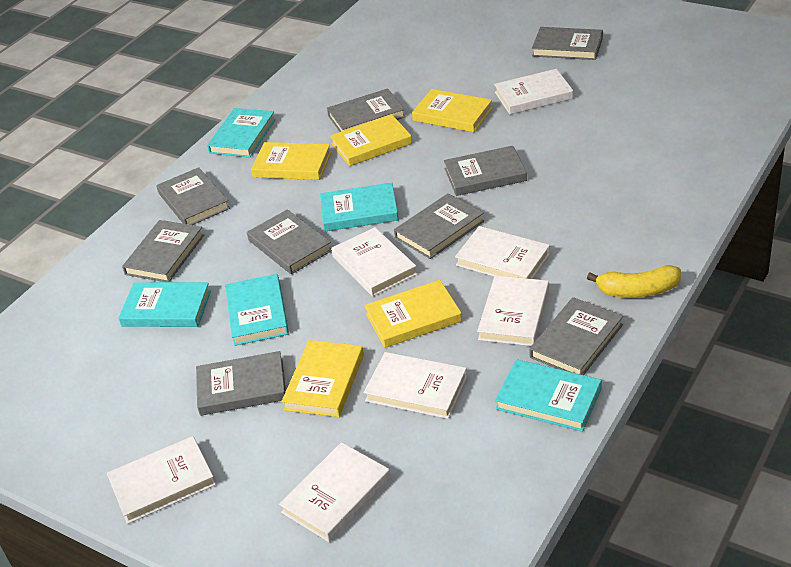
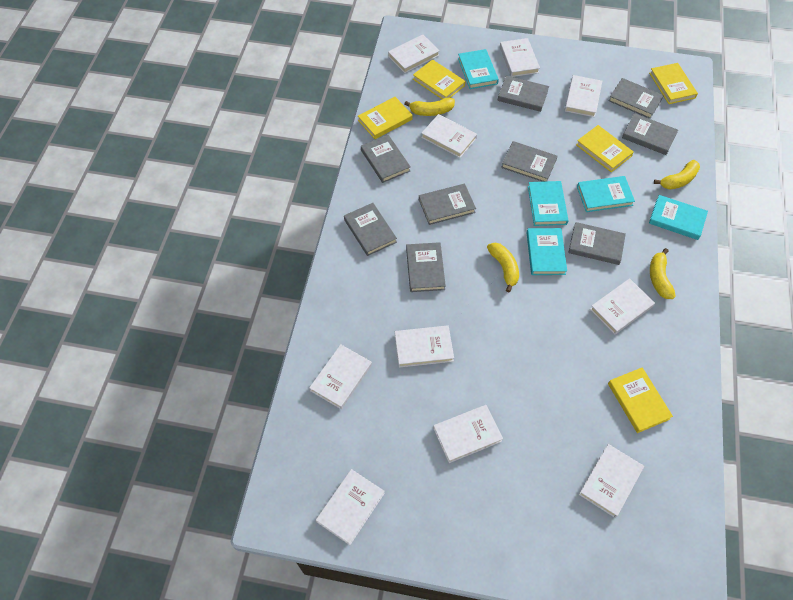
white book: 7 -> 10
yellow banana: 1 -> 4

